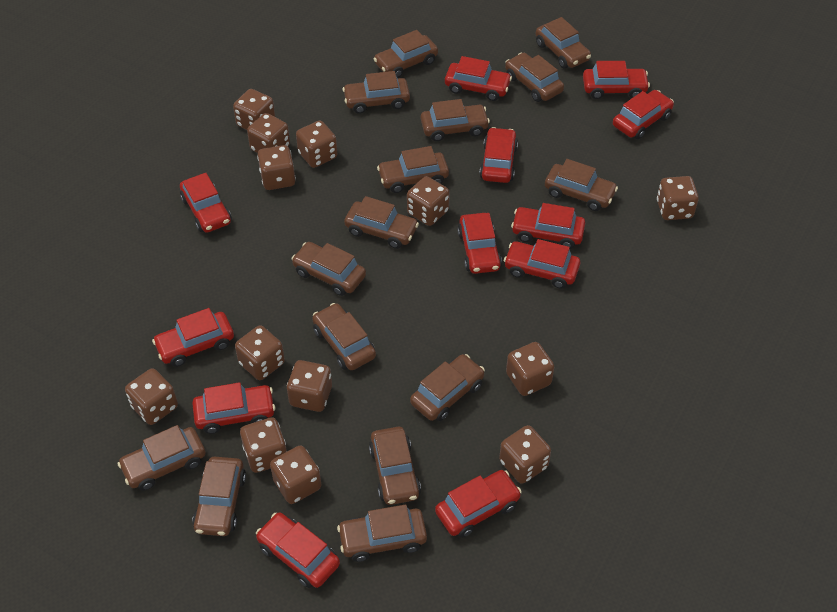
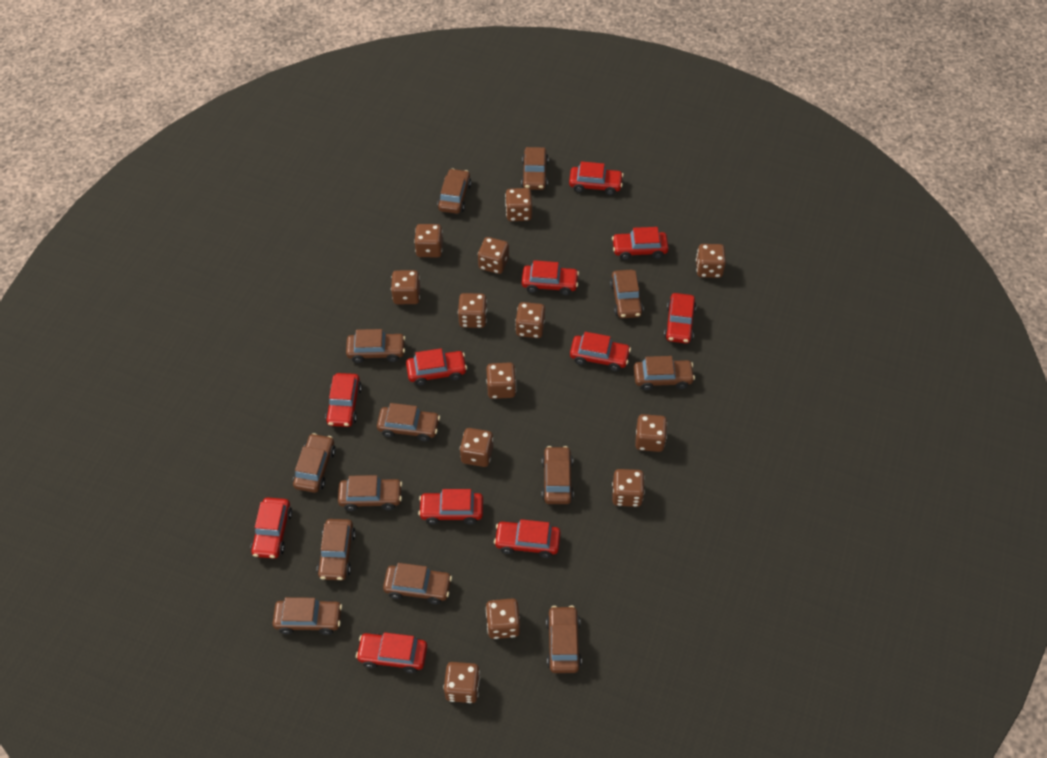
brown car: 15 -> 13
red car: 12 -> 11

